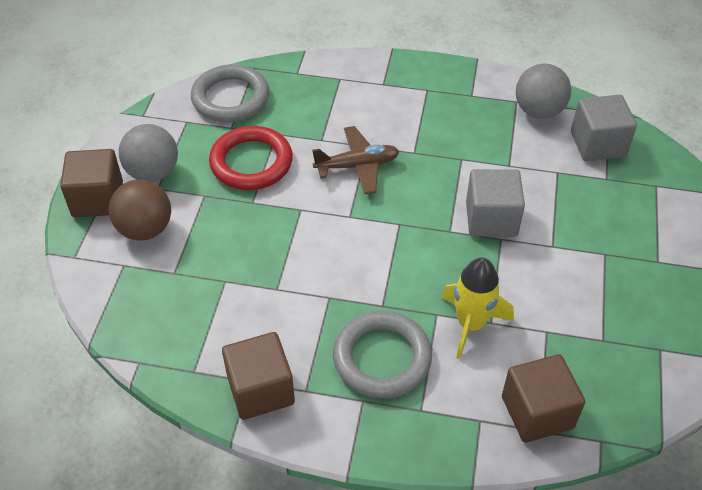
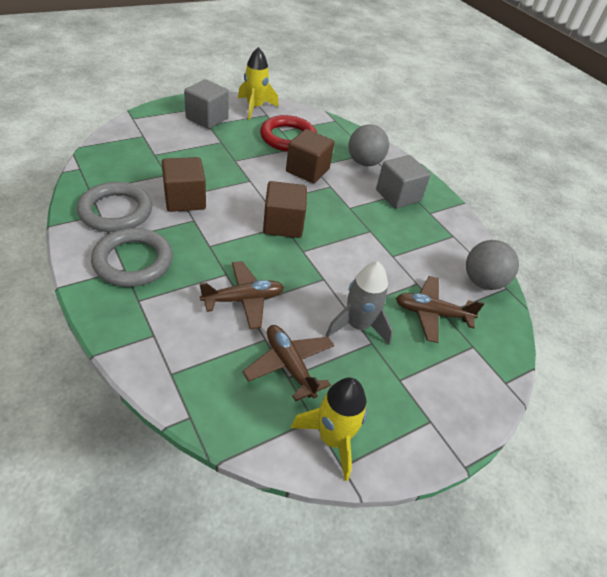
brown ball: 1 -> 0
brown plane: 1 -> 3
grey rocket: 0 -> 1
yellow rocket: 1 -> 2

